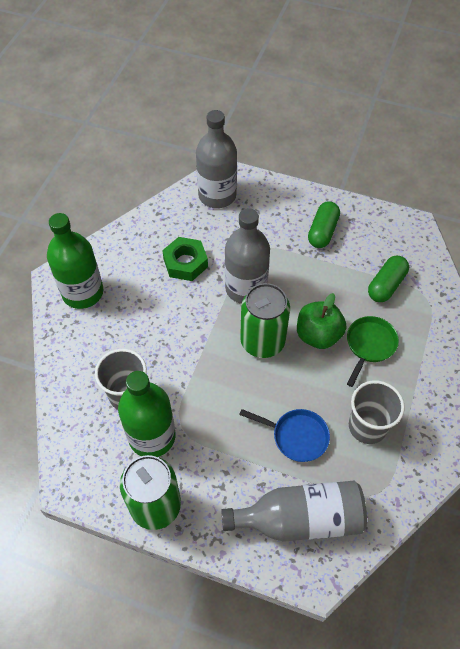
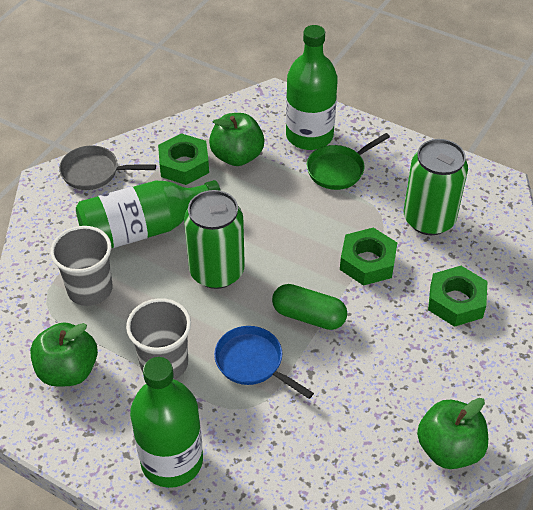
green apple: 1 -> 3
green bottle: 2 -> 3
green capsule: 2 -> 1
green nut: 1 -> 3
grey bottle: 3 -> 0
grey pan: 0 -> 1

